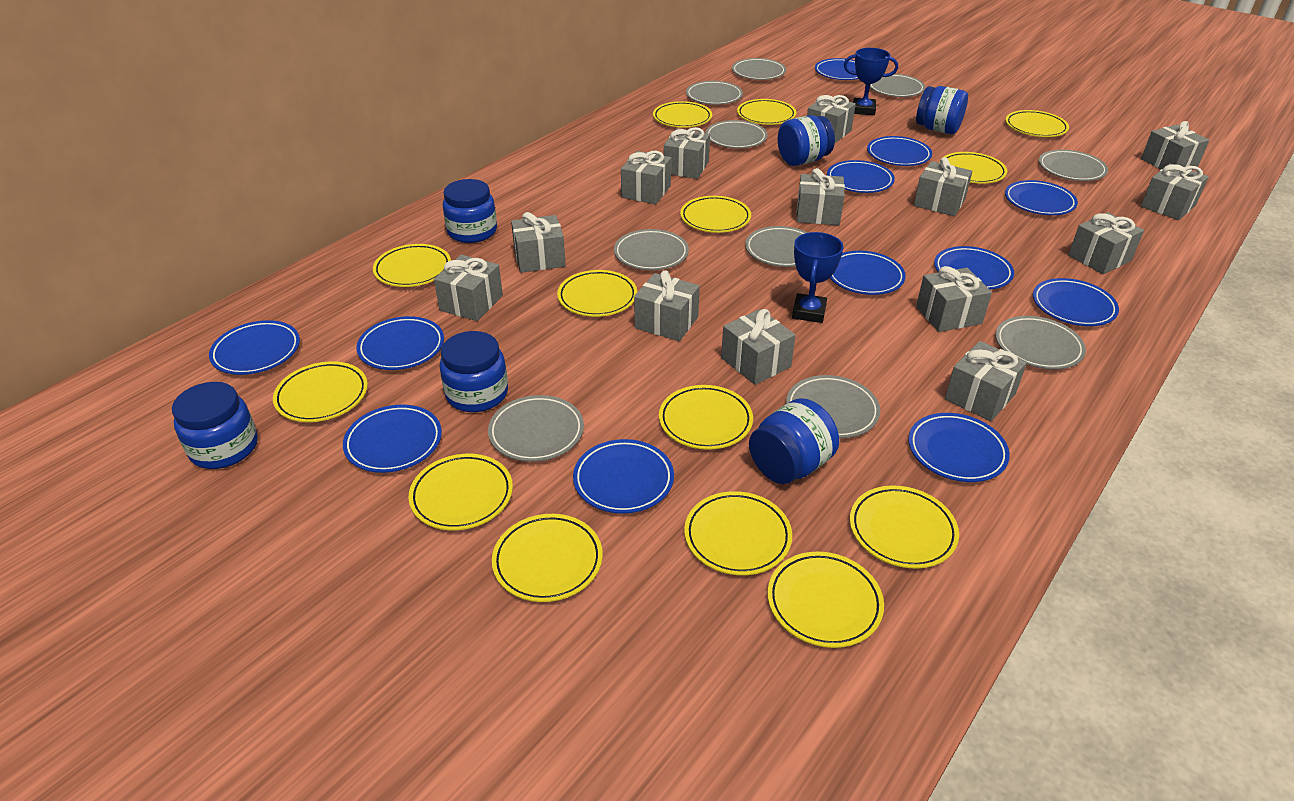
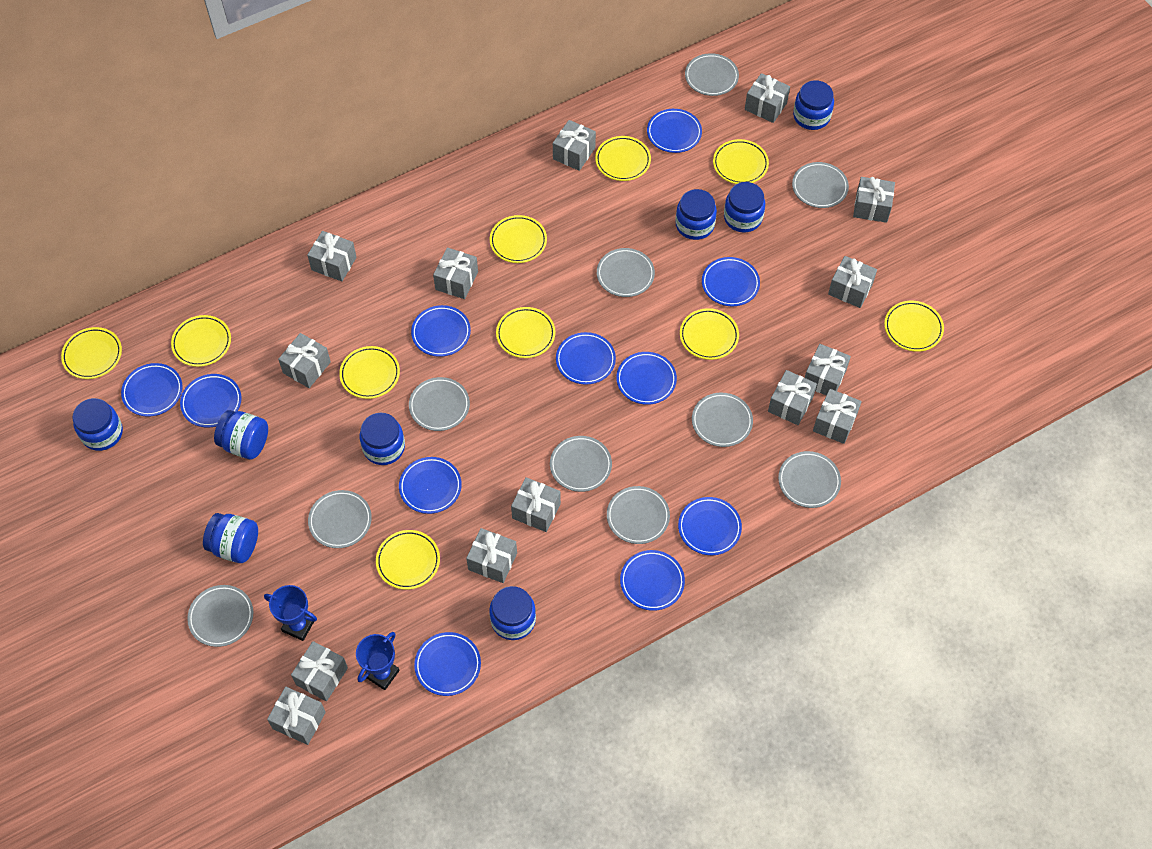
blue jar: 6 -> 8
blue plate: 12 -> 11
yellow plate: 14 -> 10

